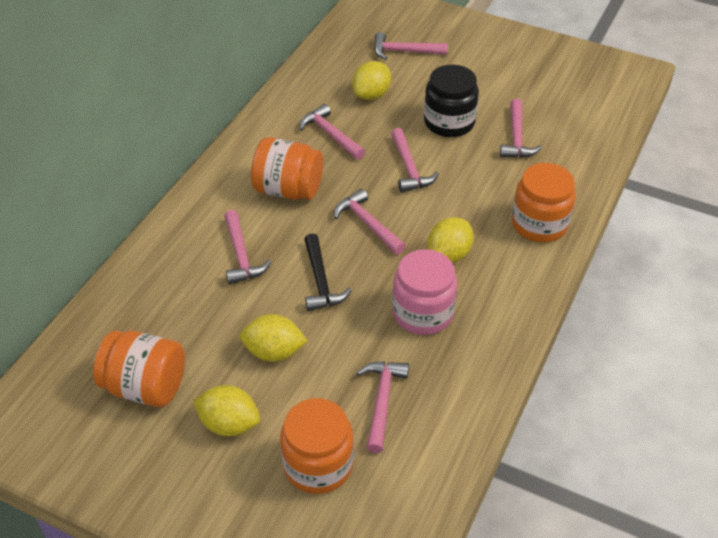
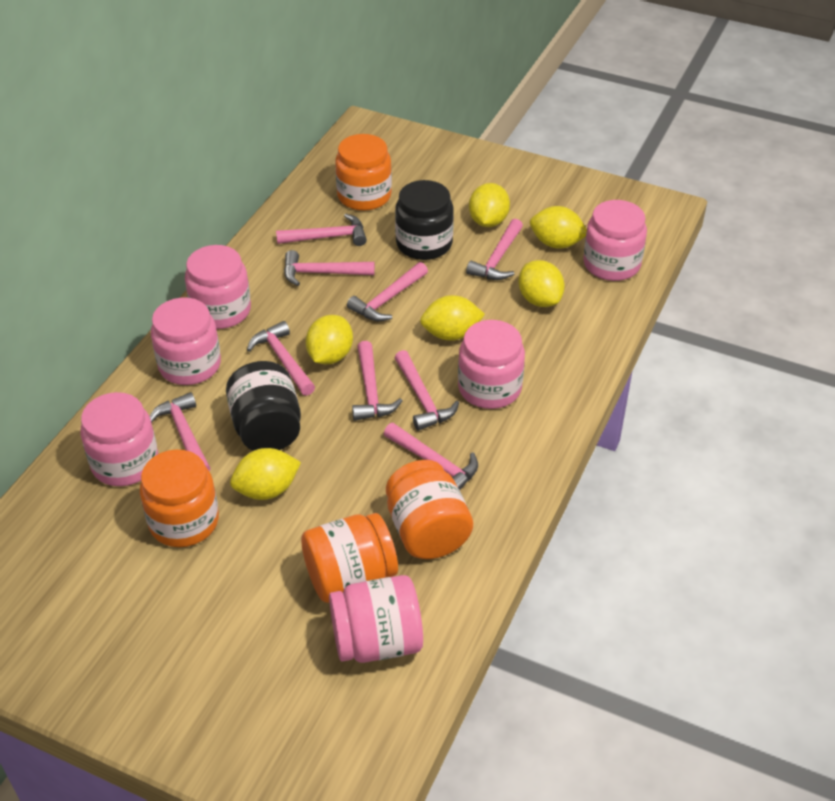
black hammer: 1 -> 0
black jar: 1 -> 2
pink hammer: 7 -> 9
pink jar: 1 -> 6
yellow lemon: 4 -> 6

